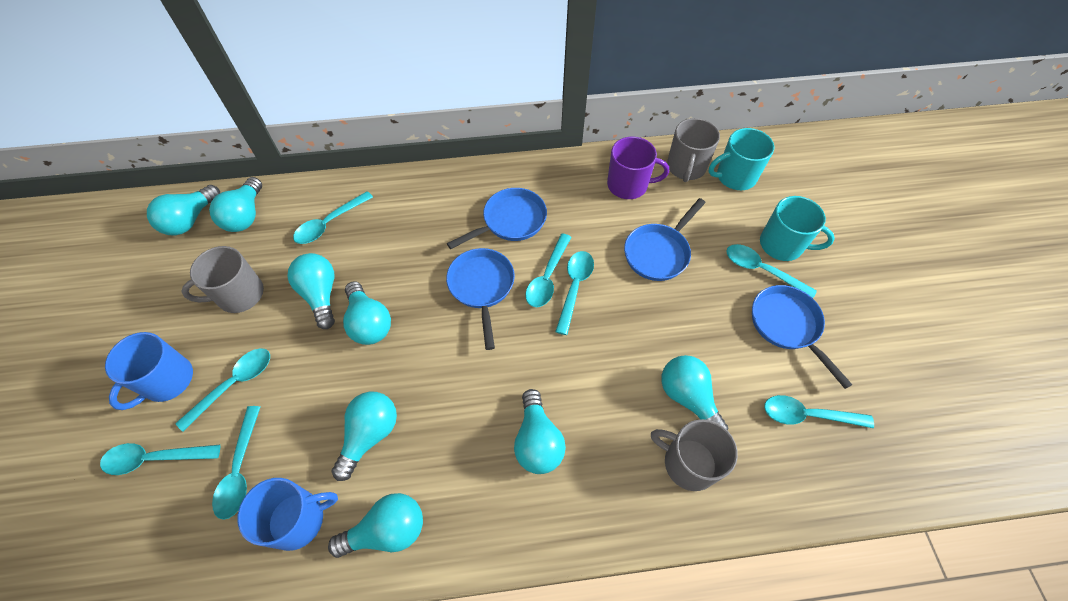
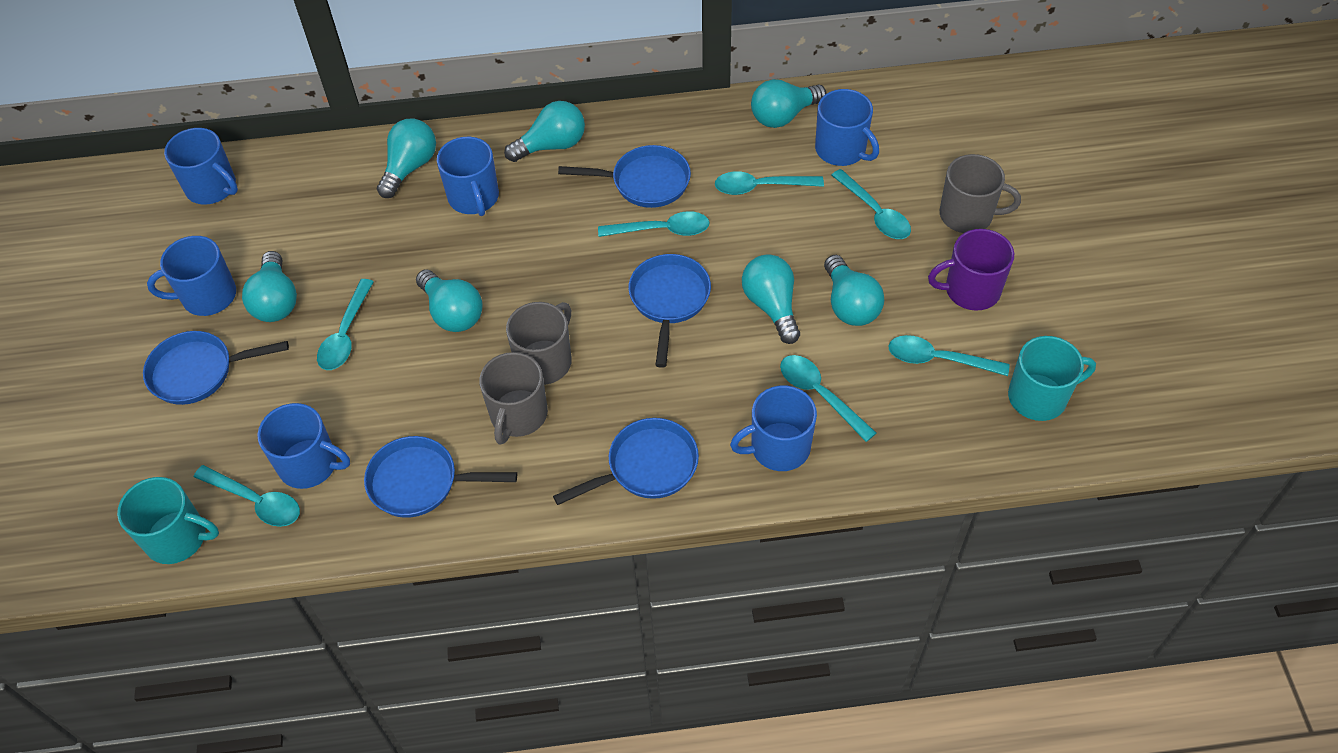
blue mug: 2 -> 6
blue pan: 4 -> 5
turquoise light bulb: 8 -> 7
turquoise spoon: 8 -> 7

